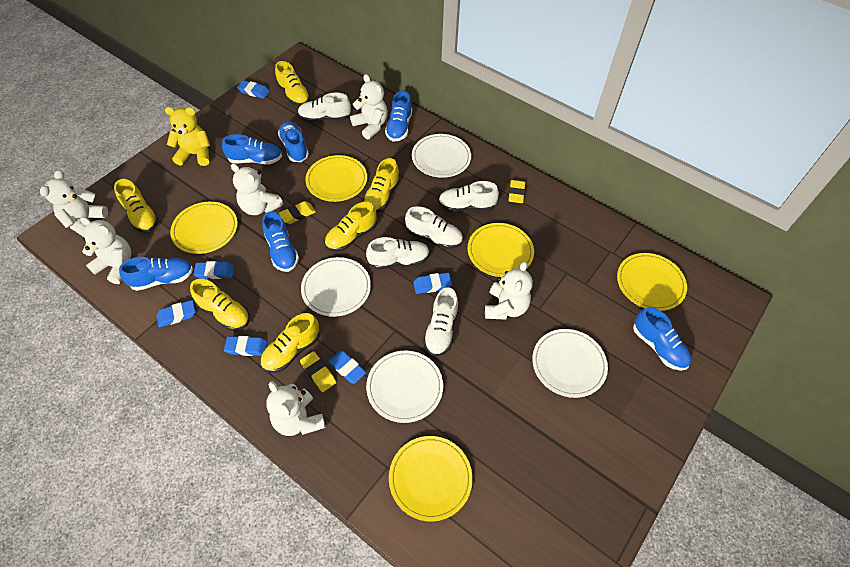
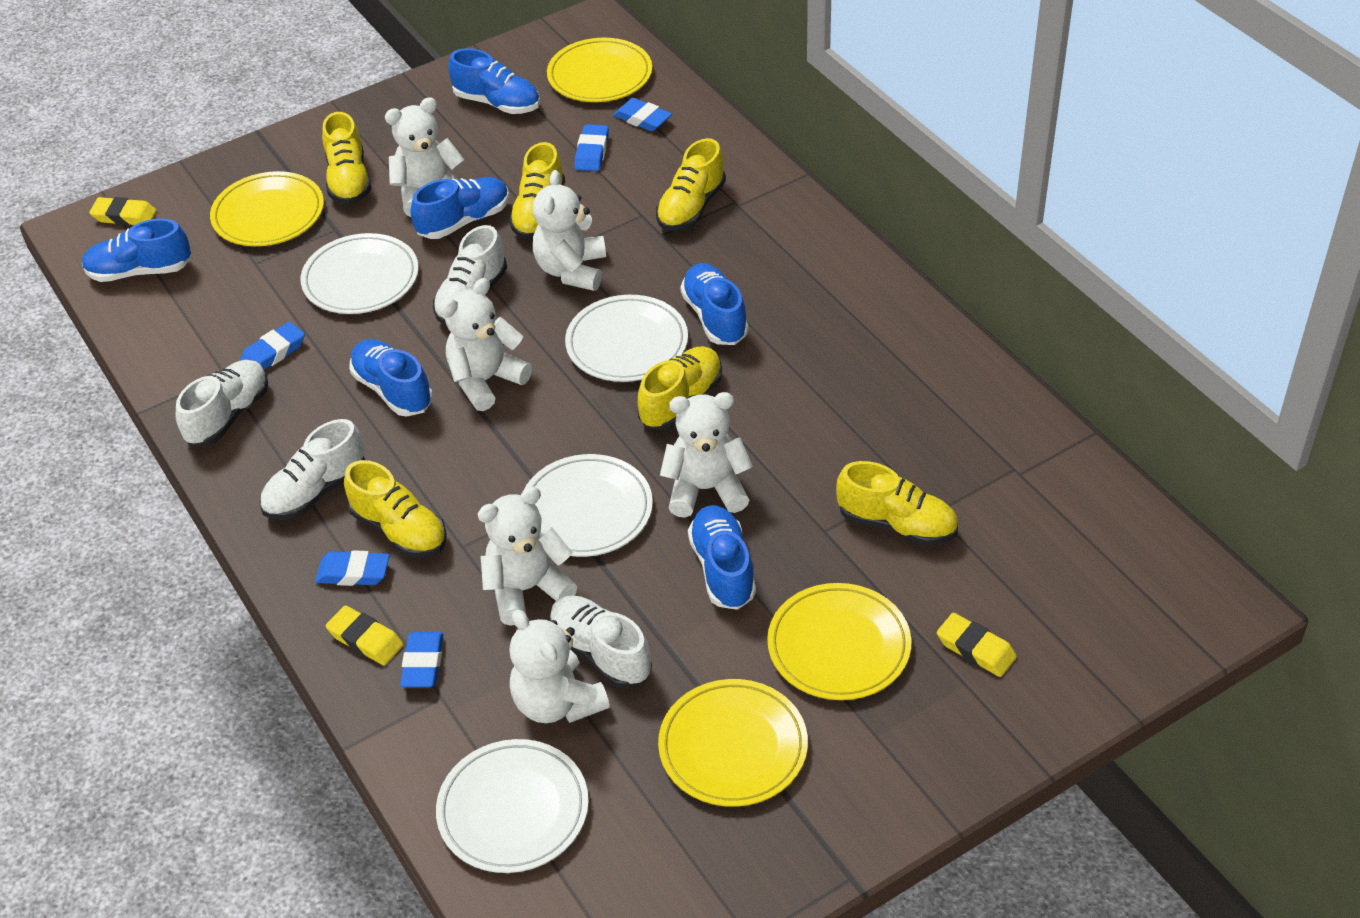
blue eraser: 6 -> 5
white shoe: 5 -> 4
yellow plate: 5 -> 4
yellow teddy bear: 1 -> 0

